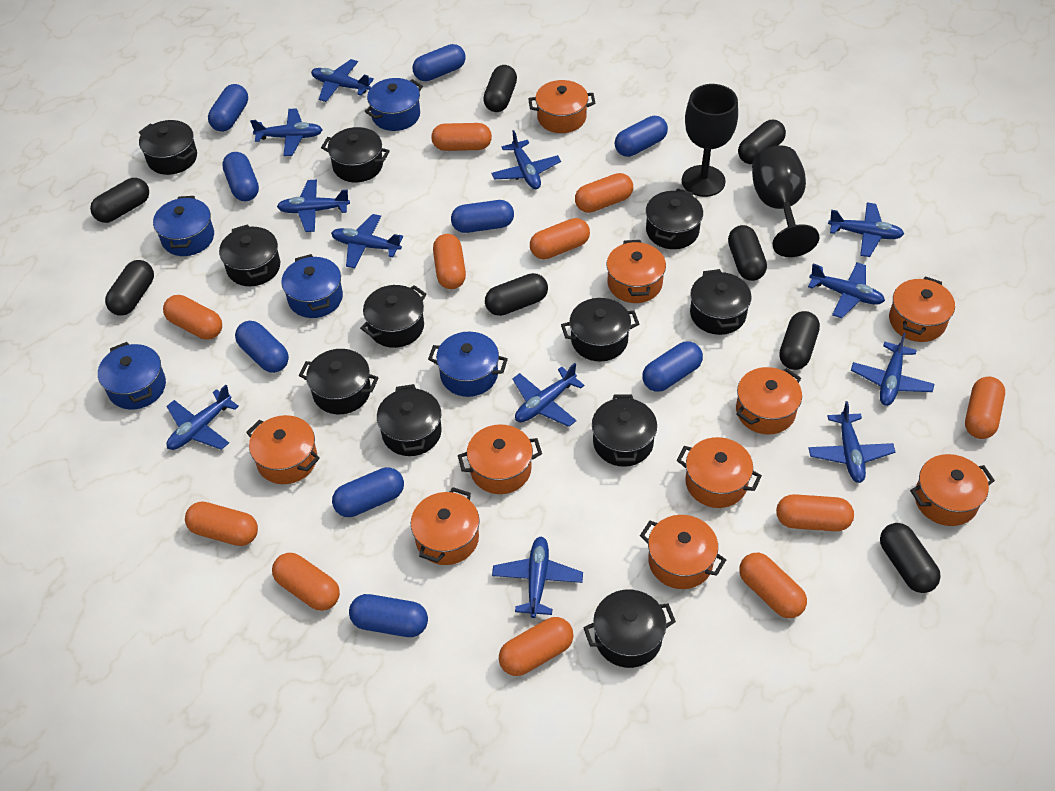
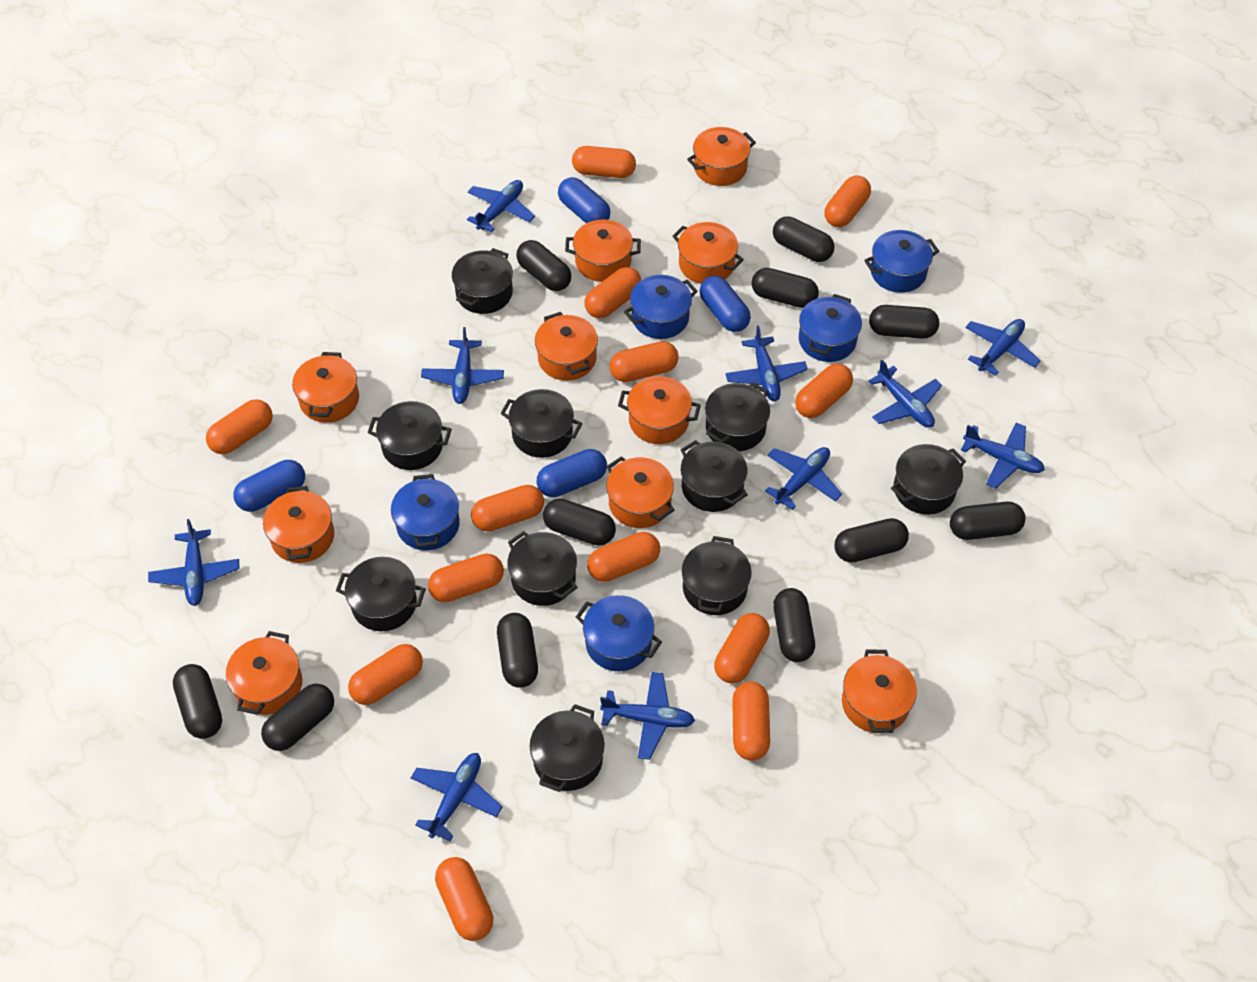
black capsule: 8 -> 11
black goblet: 2 -> 0
black pot: 11 -> 10
blue capsule: 9 -> 4
blue plane: 12 -> 10
orange capsule: 11 -> 13

